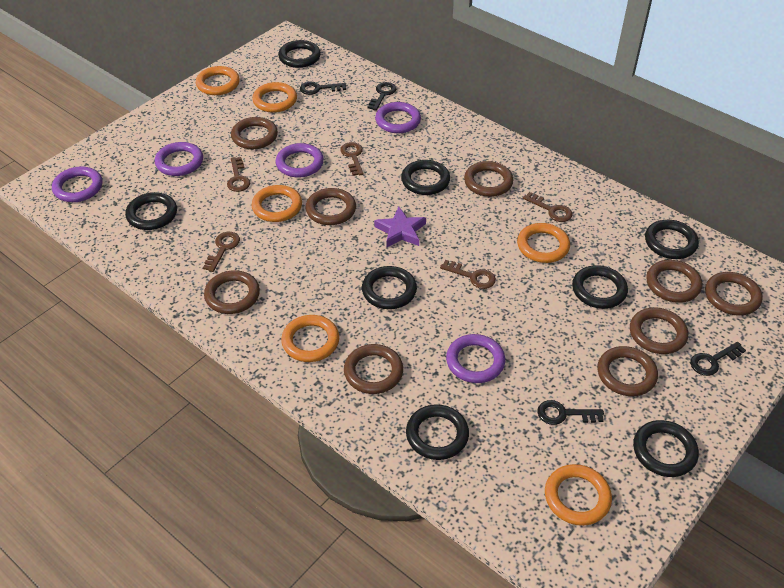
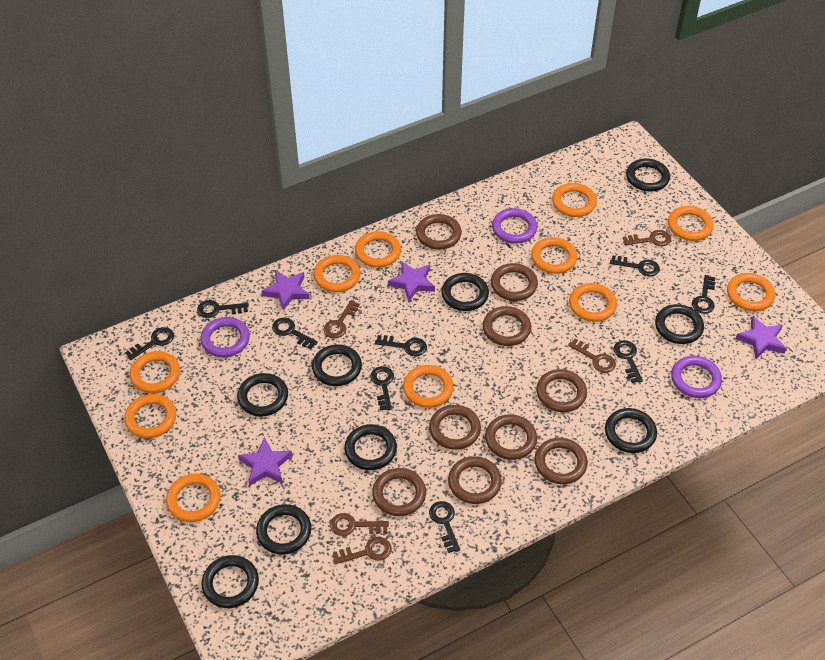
black key: 4 -> 9
black ring: 8 -> 9
orange ring: 6 -> 11
purple ring: 5 -> 3
purple star: 1 -> 4

